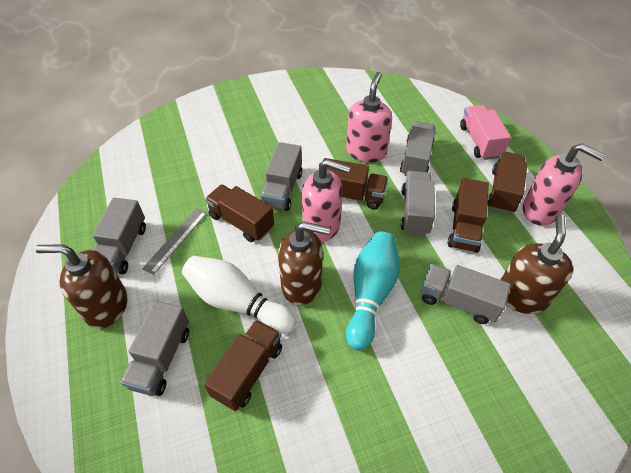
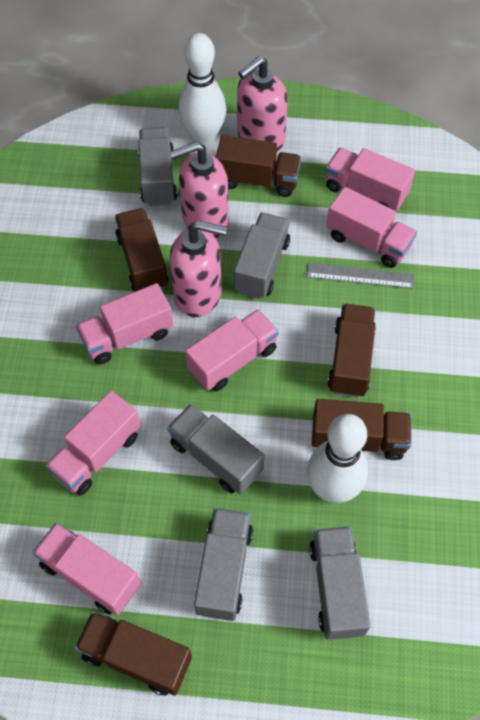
brown soap dispenser: 3 -> 0
grey truck: 6 -> 5
pink truck: 1 -> 6
turquoise bowling pin: 1 -> 0
white bowling pin: 1 -> 2

